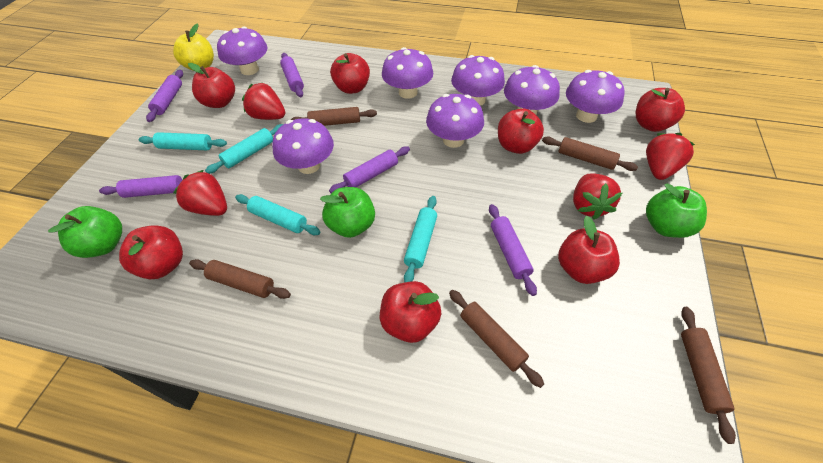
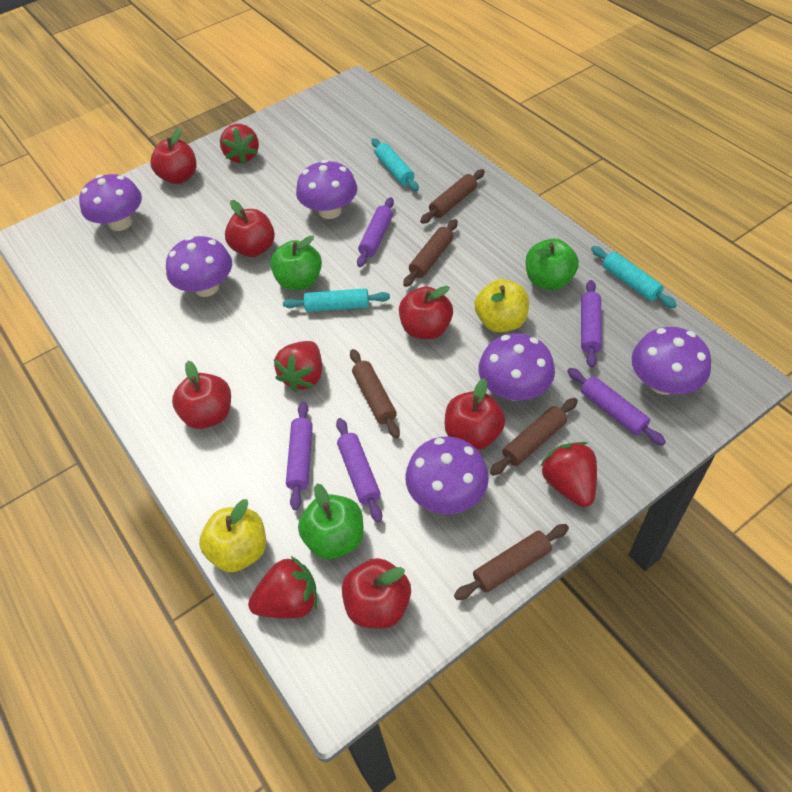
purple mushroom: 7 -> 6
red apple: 7 -> 6
turquoise rolling pin: 4 -> 3
yellow apple: 1 -> 2

